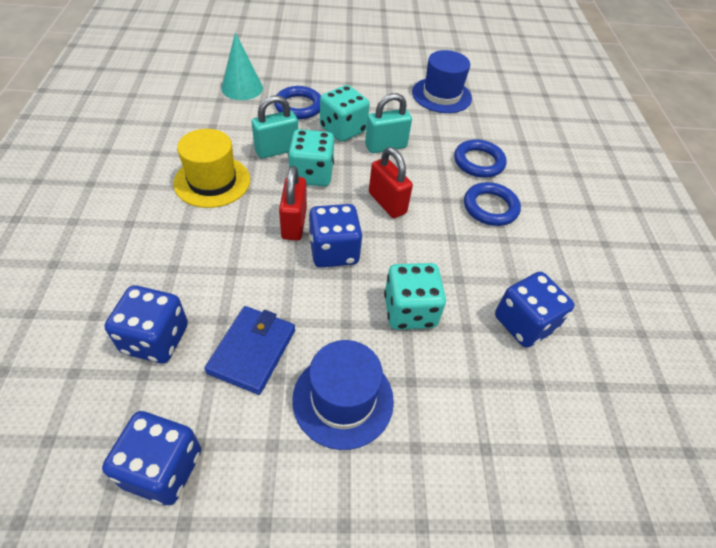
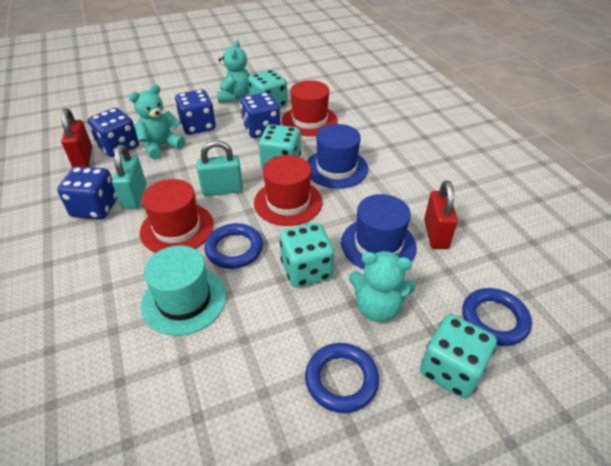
blue wallet: 1 -> 0
red hat: 0 -> 3
turquoise cone: 1 -> 0
turquoise dice: 3 -> 4
turquoise hat: 0 -> 1
turquoise teddy bear: 0 -> 3
yellow hat: 1 -> 0

